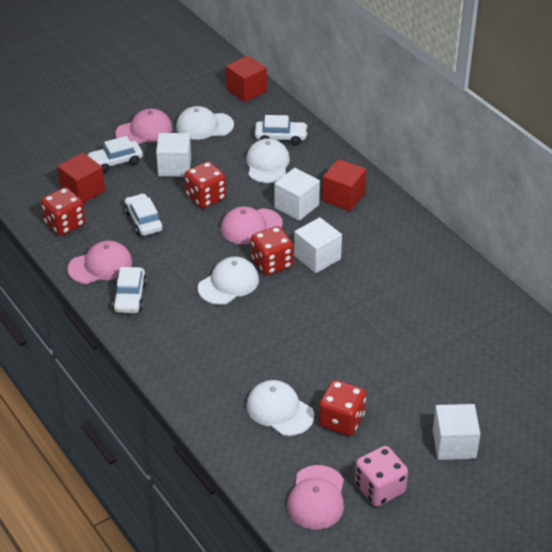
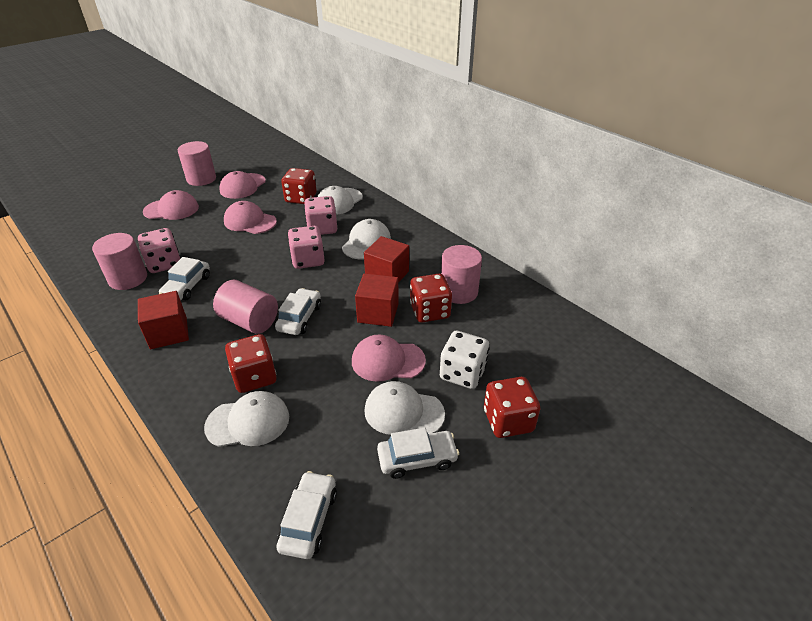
pink cylinder: 0 -> 4
pink dice: 1 -> 3
white cube: 4 -> 0
white dice: 0 -> 1

